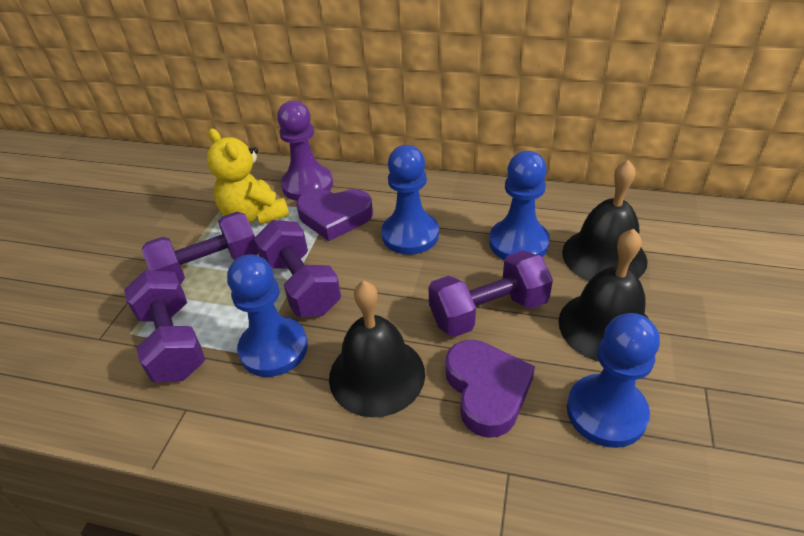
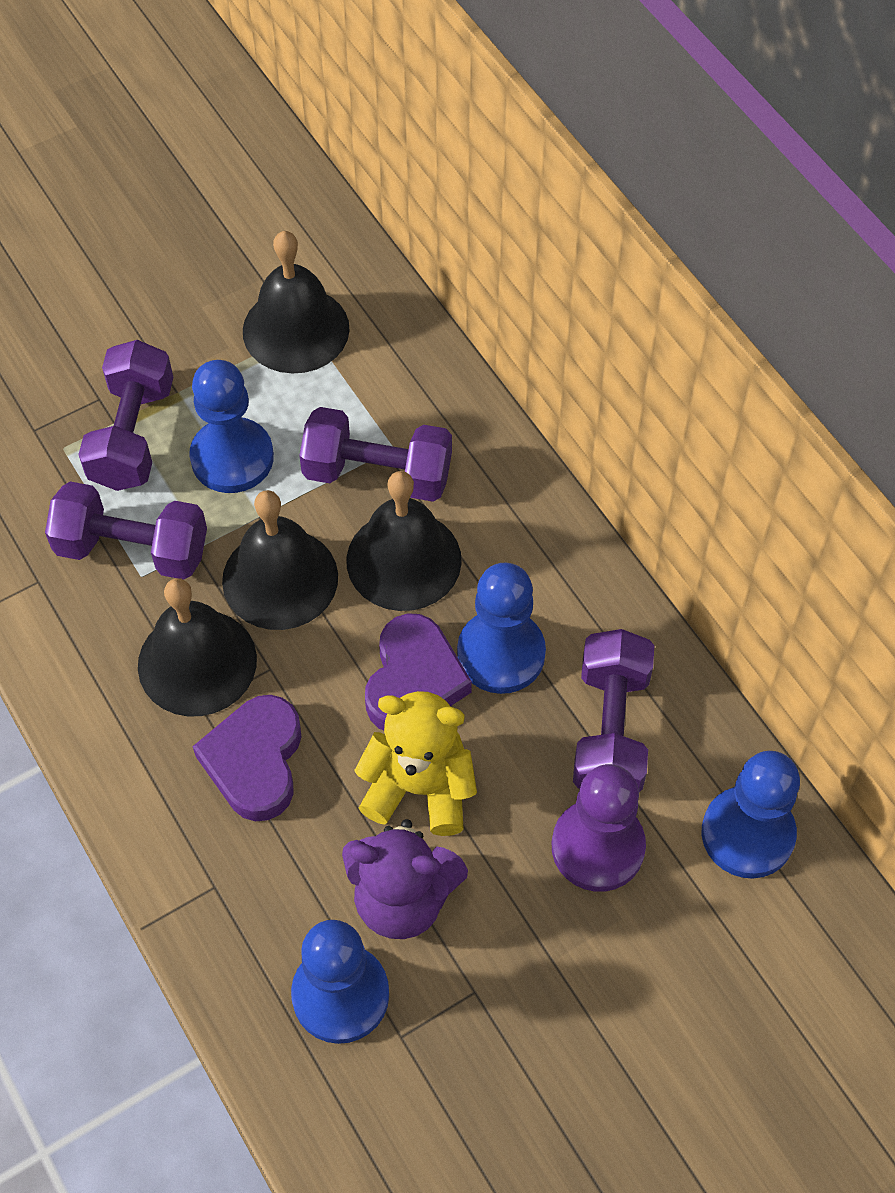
black bell: 3 -> 4
purple teddy bear: 0 -> 1

